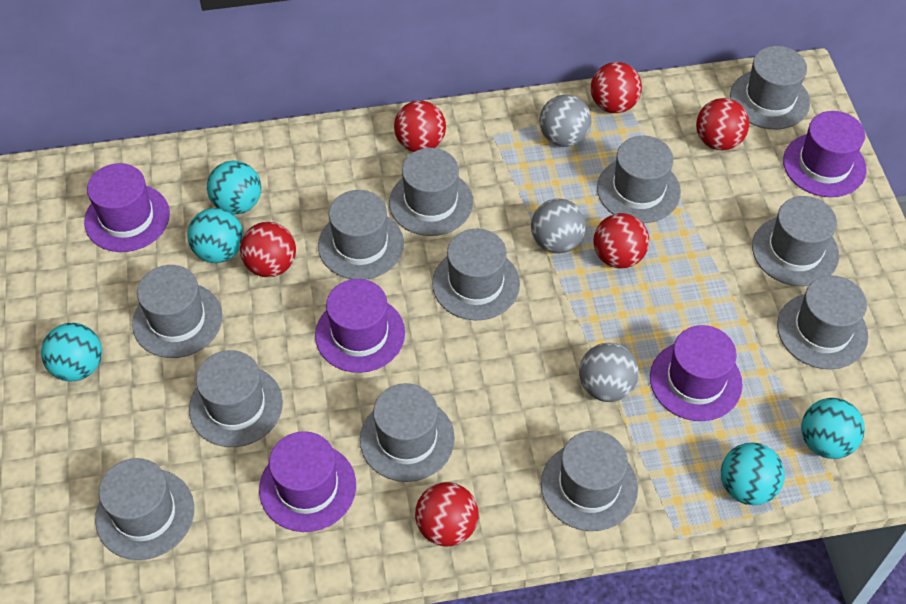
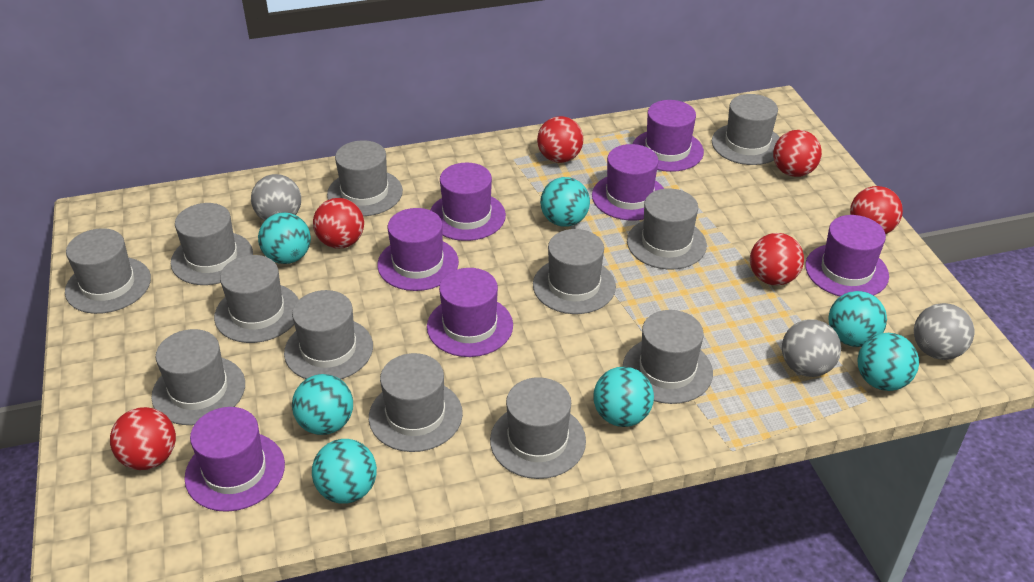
purple hat: 5 -> 7
turquoise ball: 5 -> 7

